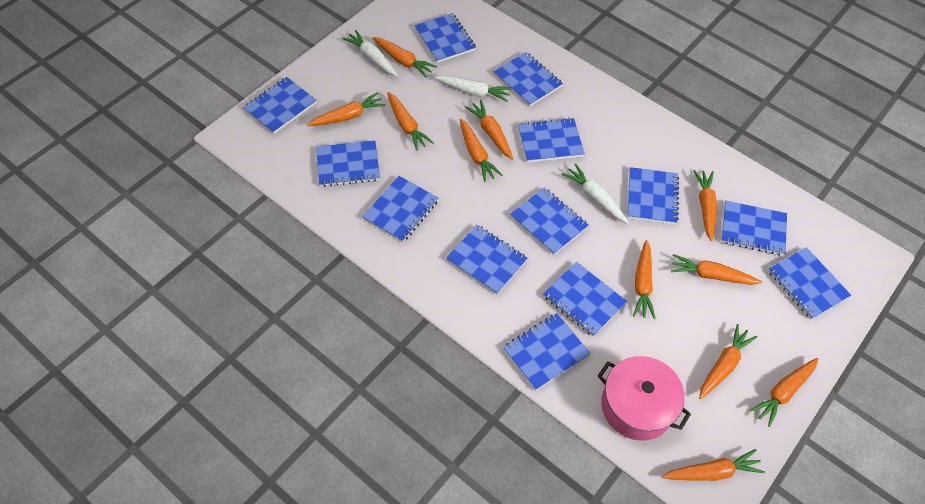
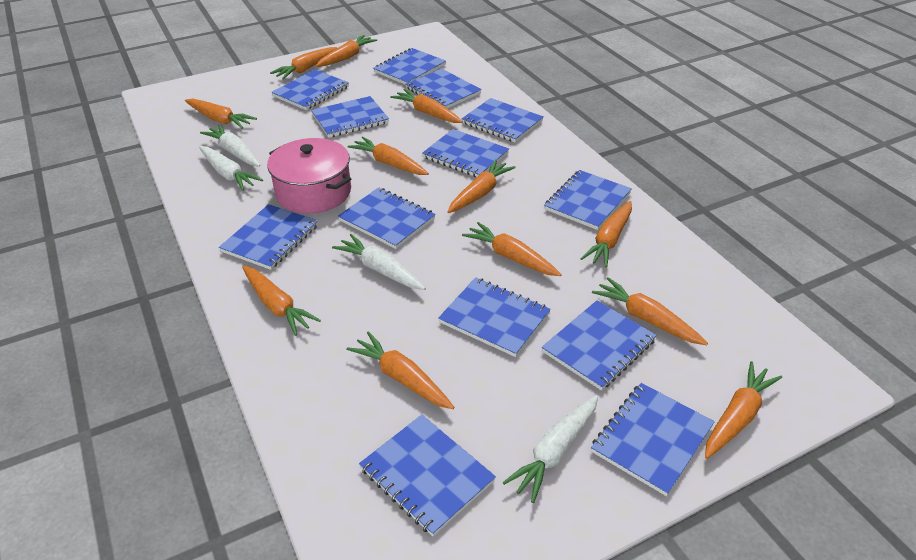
orange carrot: 11 -> 12
white carrot: 3 -> 4

